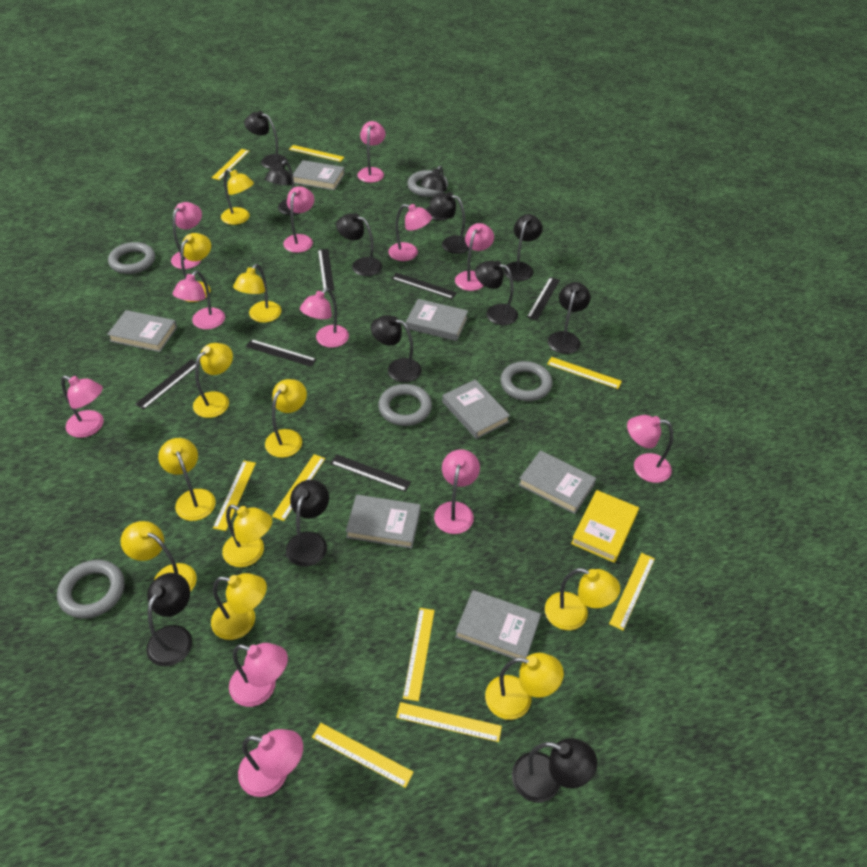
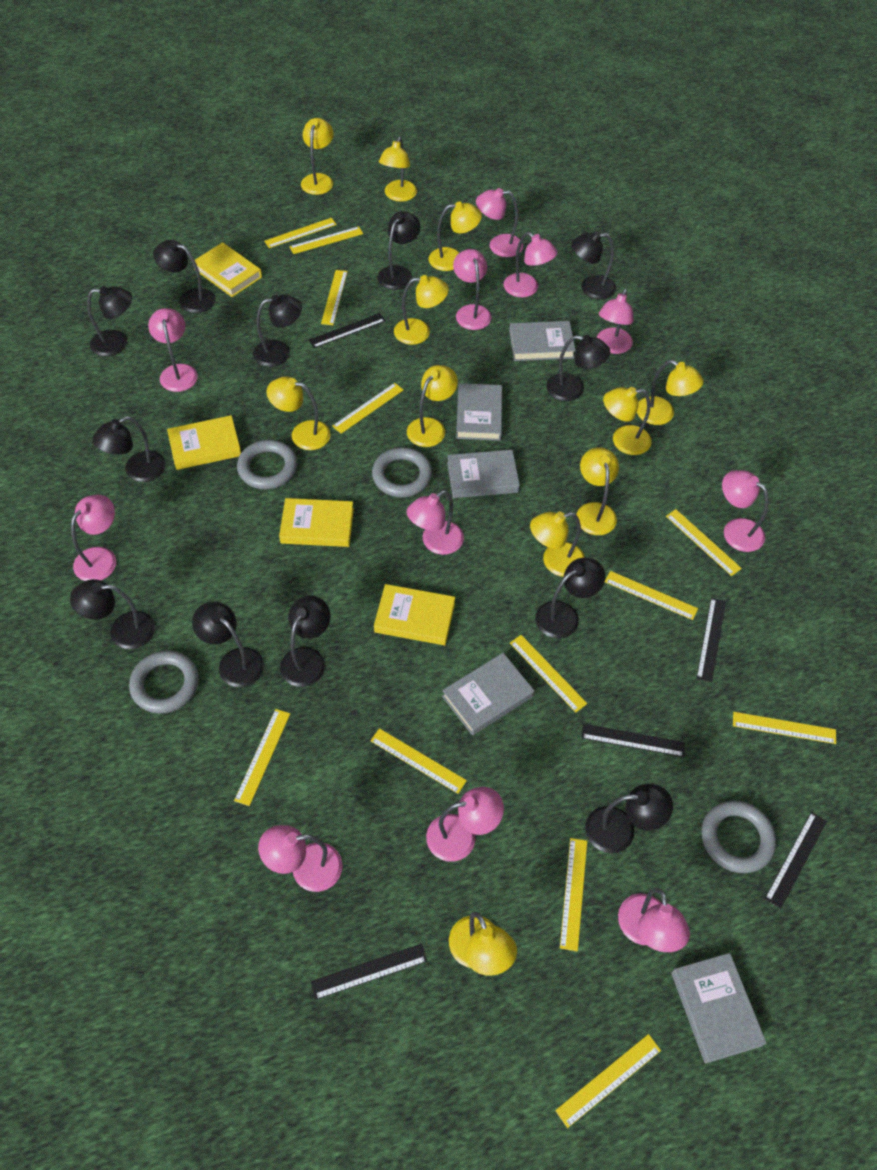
black ruler: 6 -> 5
grey book: 7 -> 5
grey ring: 5 -> 4
pink lamp: 12 -> 11
yellow book: 1 -> 4
yellow ruler: 9 -> 12

